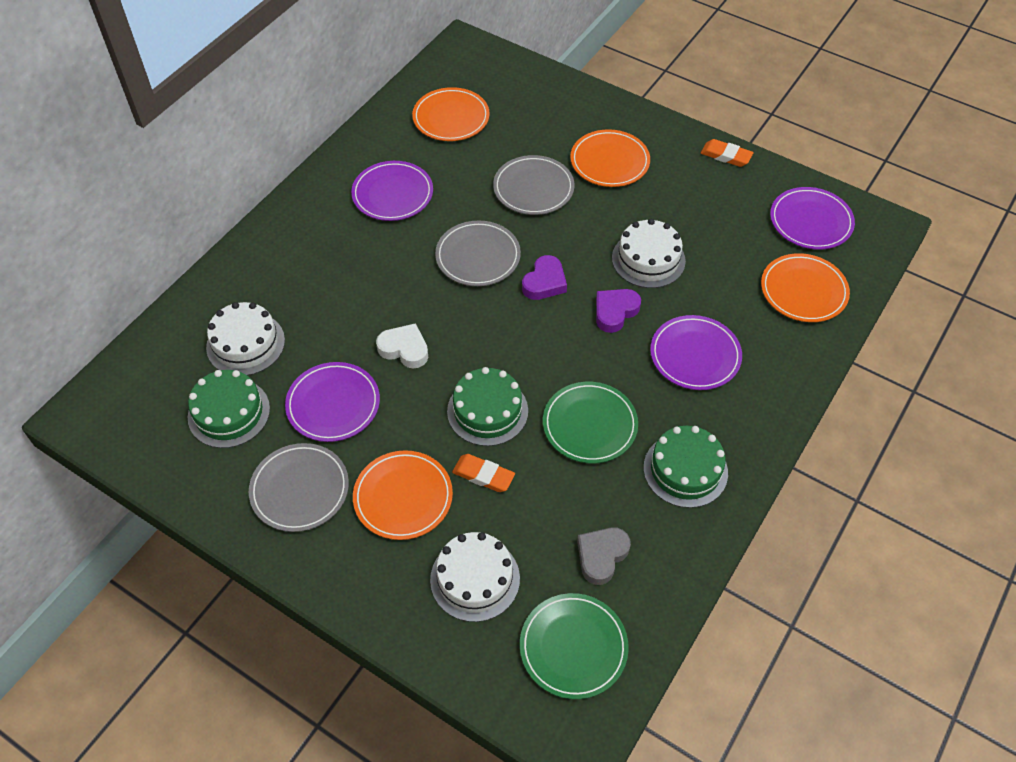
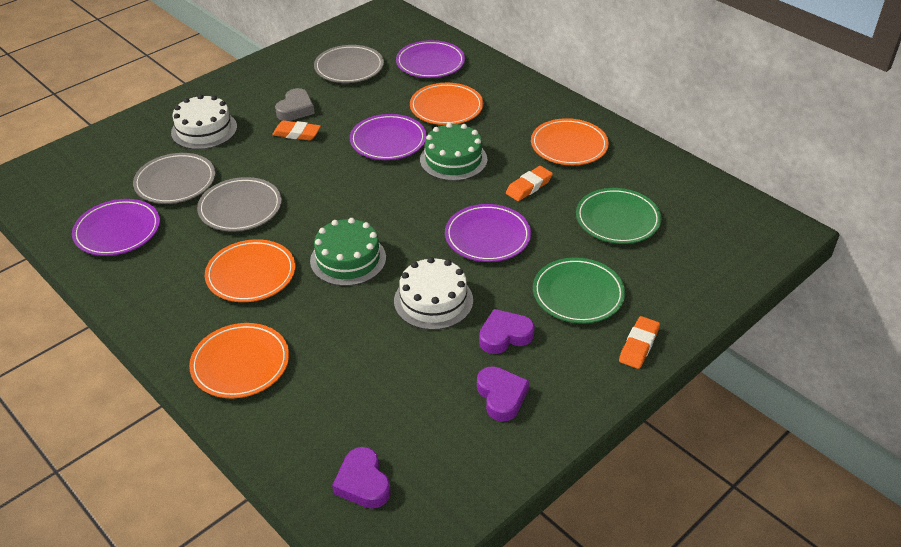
green cake: 3 -> 2
orange eraser: 2 -> 3
purple heart: 2 -> 3
white cake: 3 -> 2
white heart: 1 -> 0

